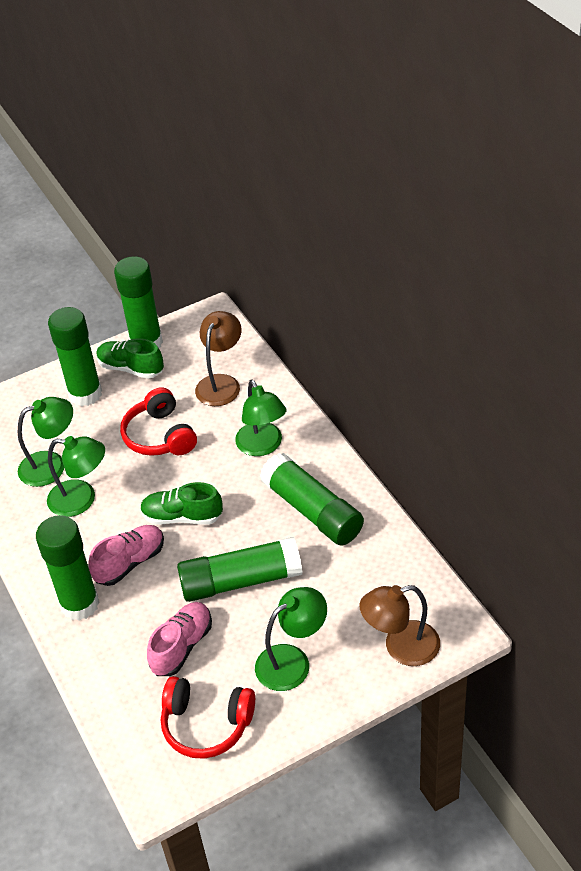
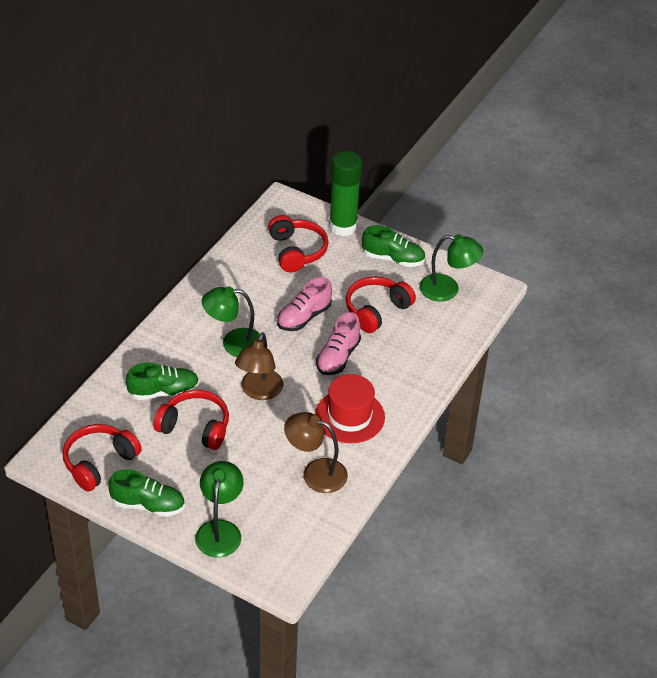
green glue stick: 5 -> 1
green lamp: 4 -> 3
green shoe: 2 -> 3
red hat: 0 -> 1
red headphones: 2 -> 4

